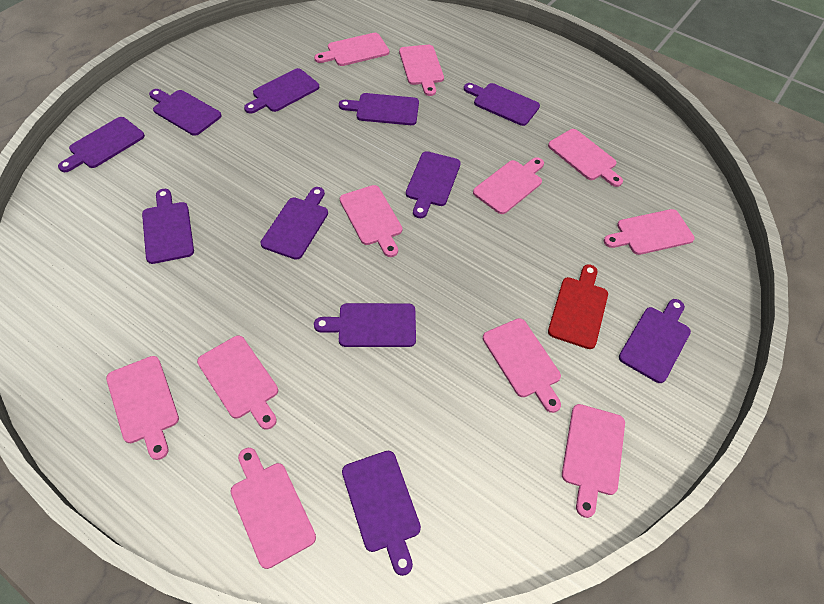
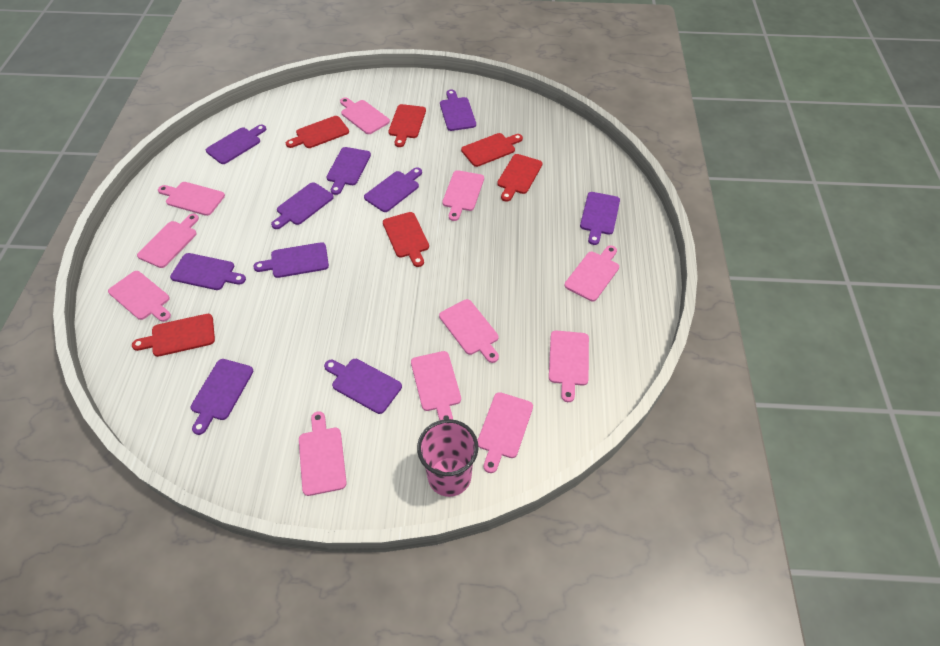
pink cup: 0 -> 1
purple cutting board: 11 -> 10
red cutting board: 1 -> 6

